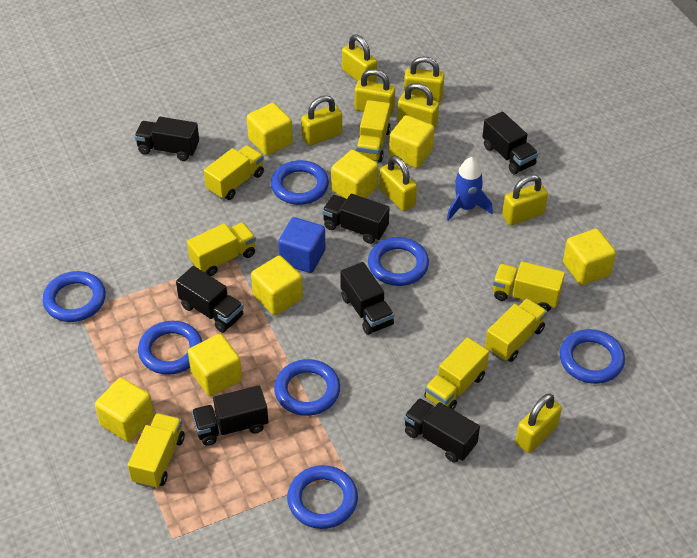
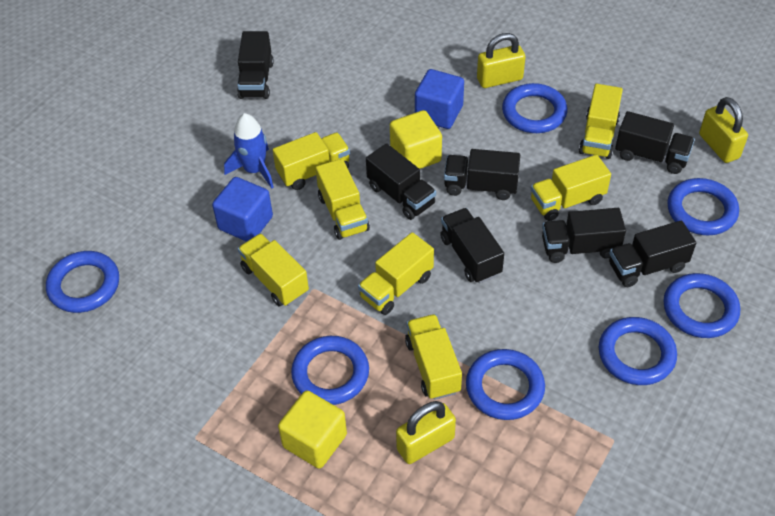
blue cube: 1 -> 2
yellow cube: 7 -> 2
yellow padlock: 8 -> 3

